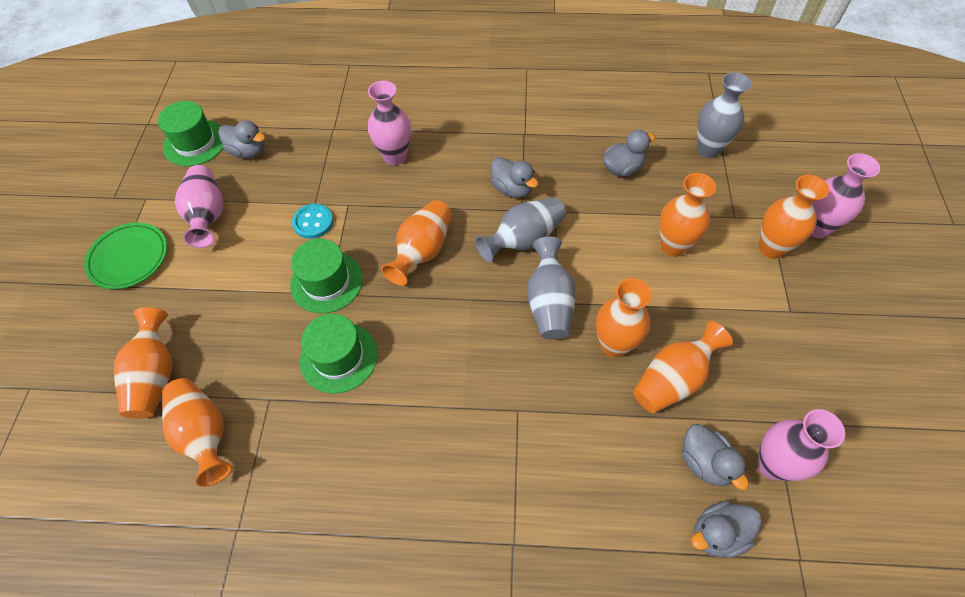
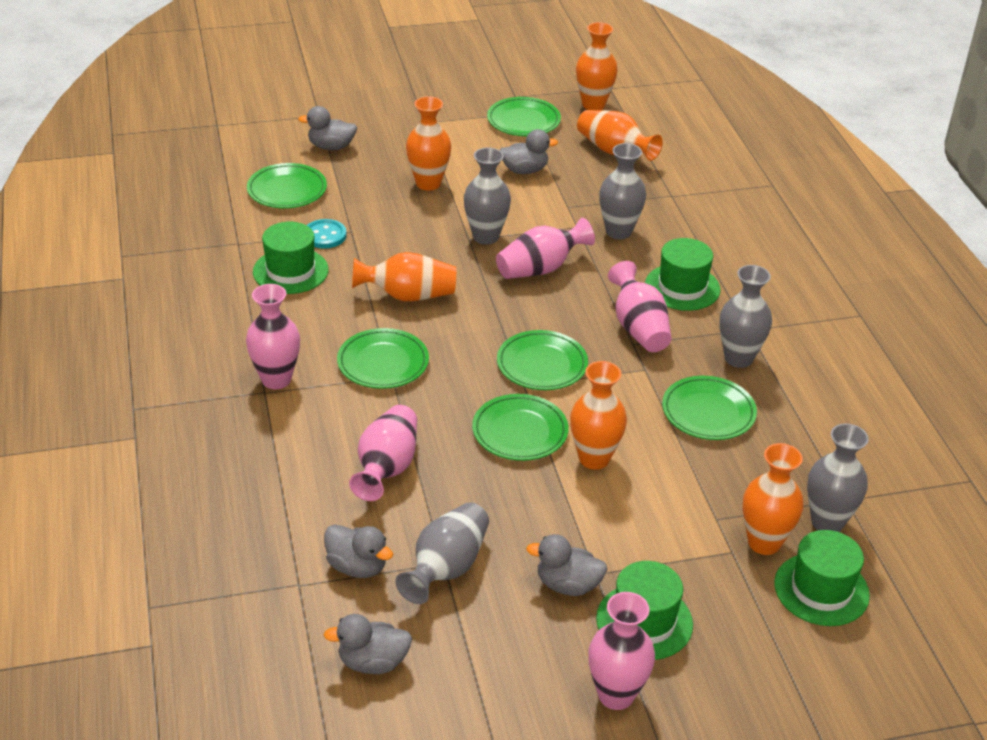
green hat: 3 -> 4
green plate: 1 -> 6
grey vase: 3 -> 5
orange vase: 7 -> 6
pink vase: 4 -> 5

